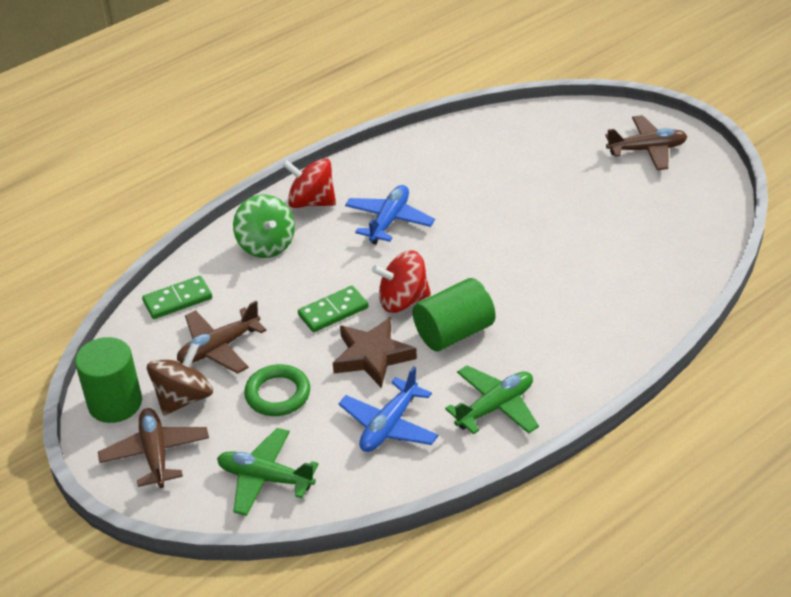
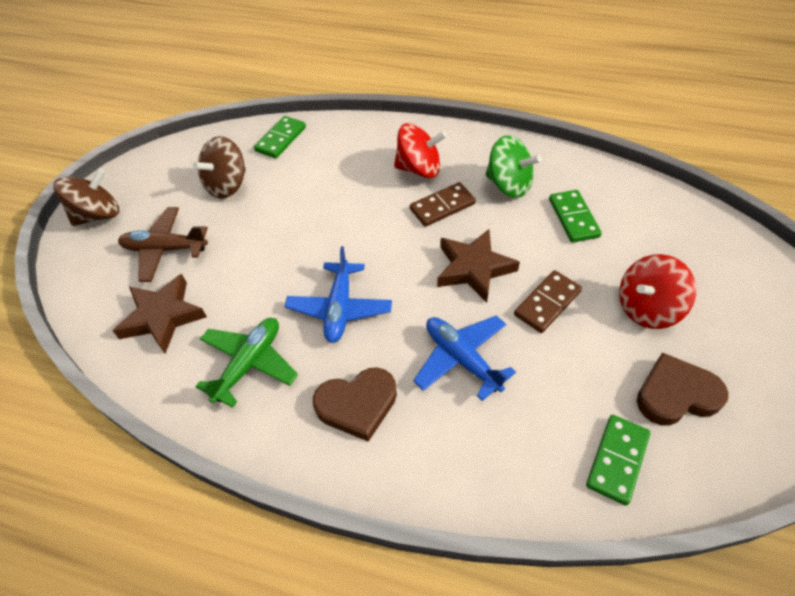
brown domino: 0 -> 2
brown heart: 0 -> 2
brown plane: 3 -> 1
brown spinning top: 1 -> 2
brown star: 1 -> 2
green cylinder: 2 -> 0
green domino: 2 -> 3
green plane: 2 -> 1
green ring: 1 -> 0

